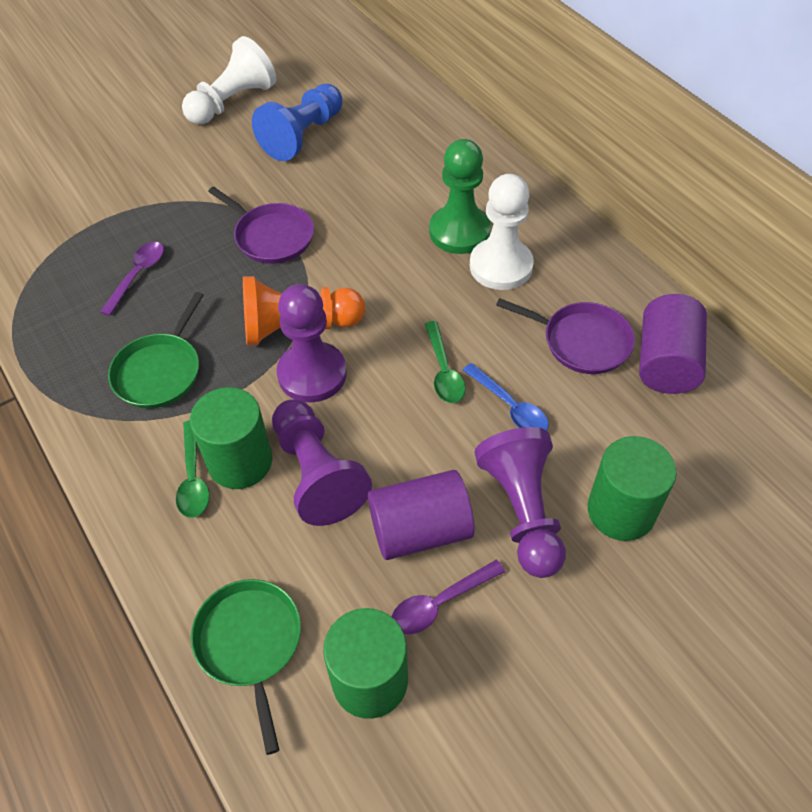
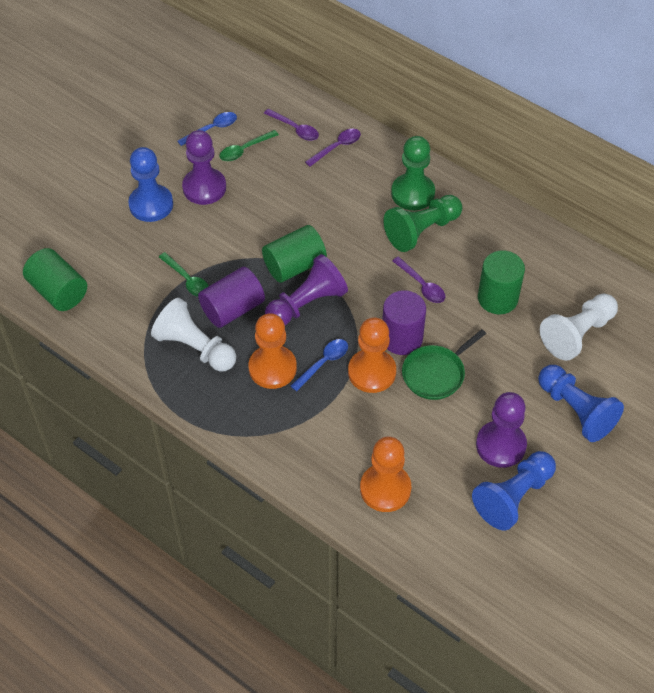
blue pawn: 1 -> 3
blue spoon: 1 -> 2
green pan: 2 -> 1
green pawn: 1 -> 2
orange pawn: 1 -> 3
purple pan: 2 -> 0
purple spoon: 2 -> 3

